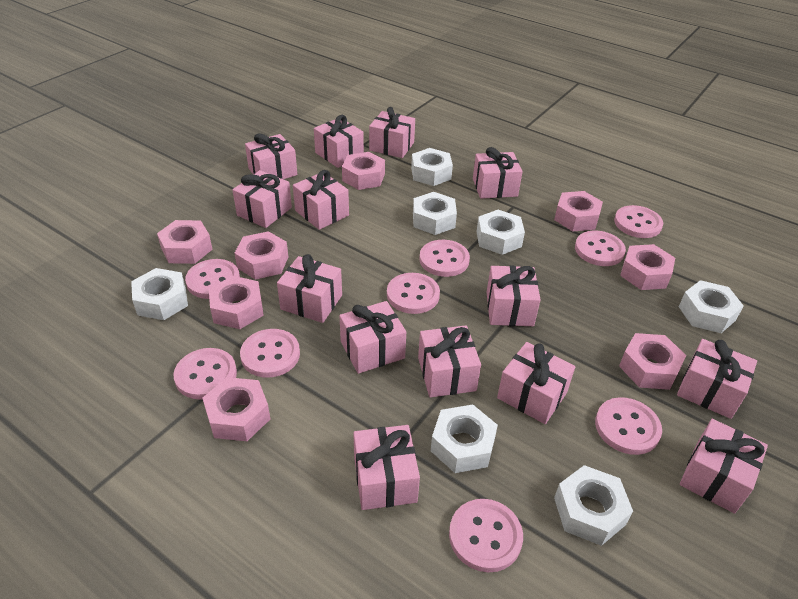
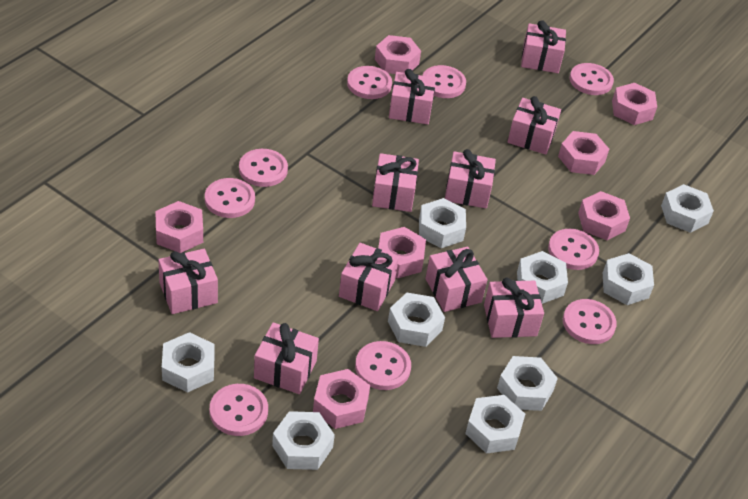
pink gift: 14 -> 10
pink nut: 8 -> 7
white nut: 7 -> 9

